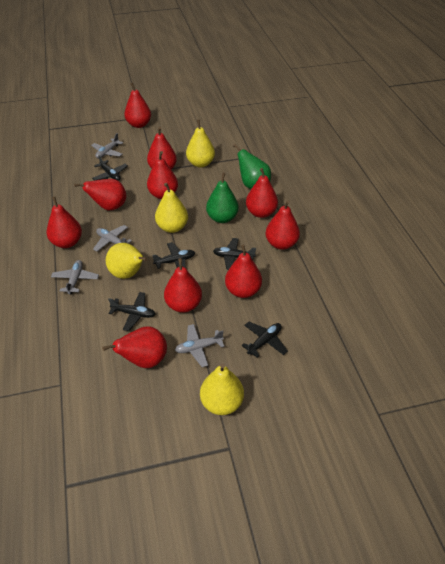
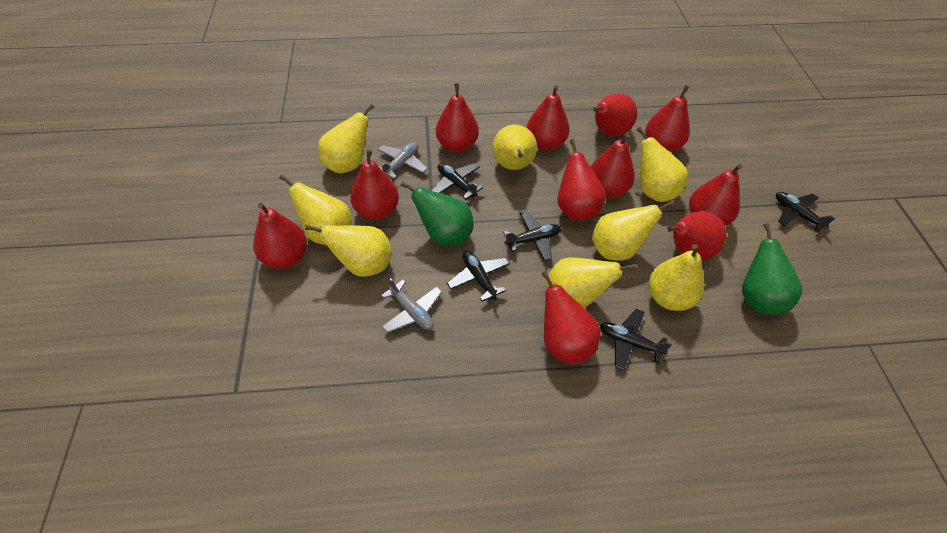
grey plane: 4 -> 2
red pear: 10 -> 11
yellow pear: 4 -> 8

